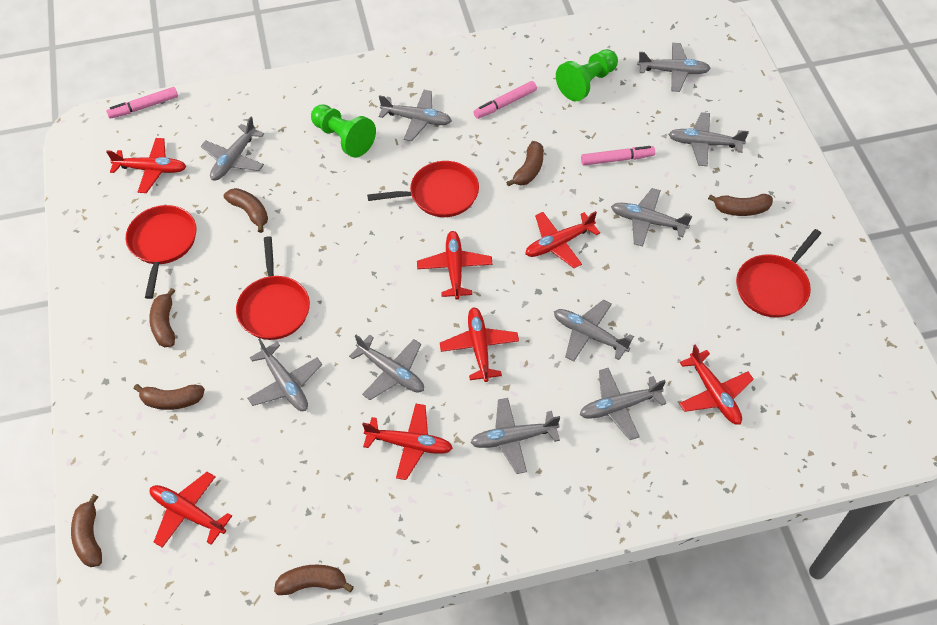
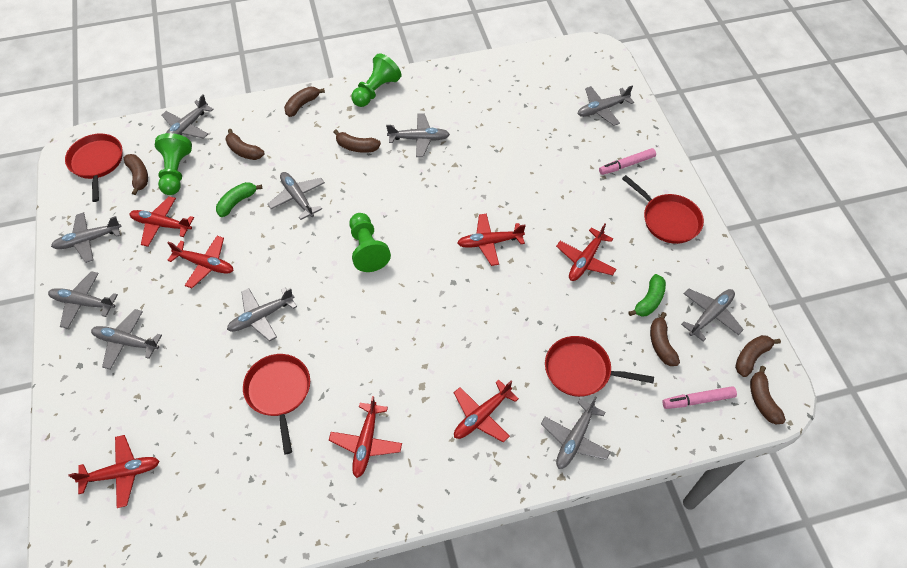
green banana: 0 -> 2
green pawn: 2 -> 3
pink marker: 3 -> 2

